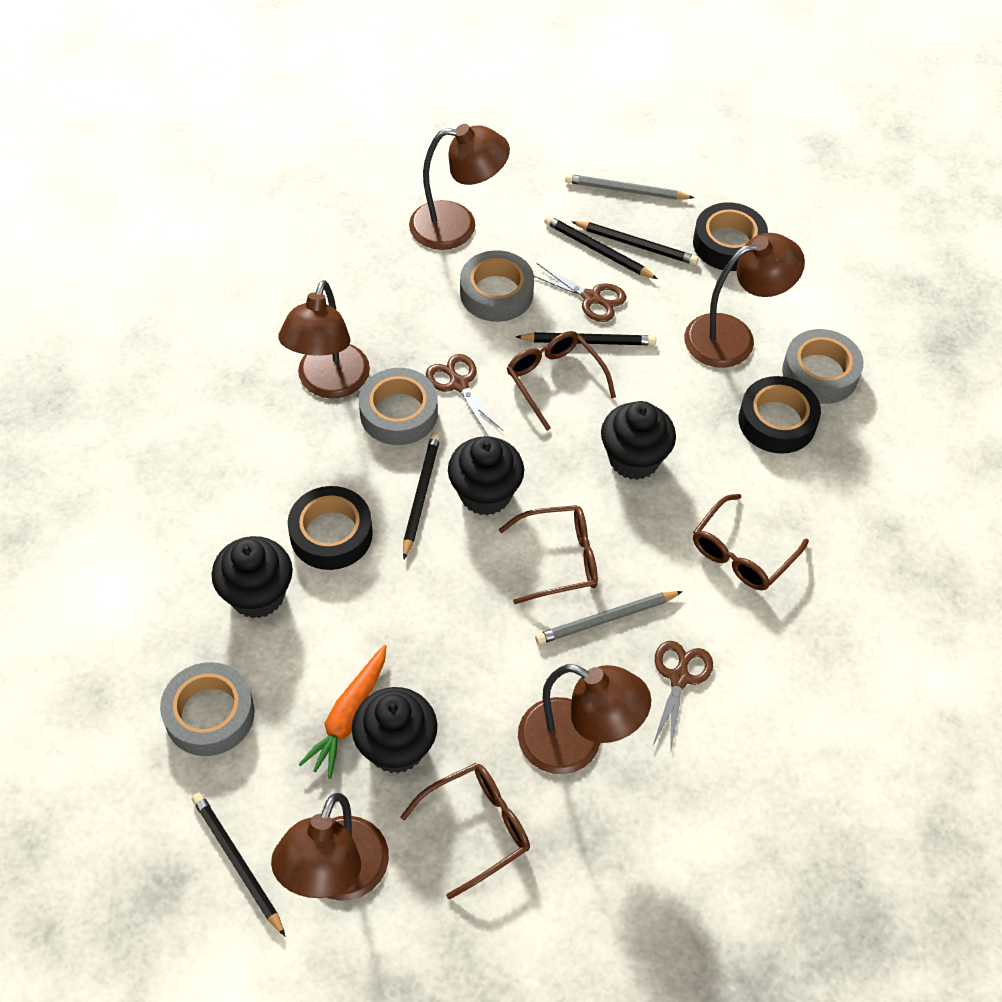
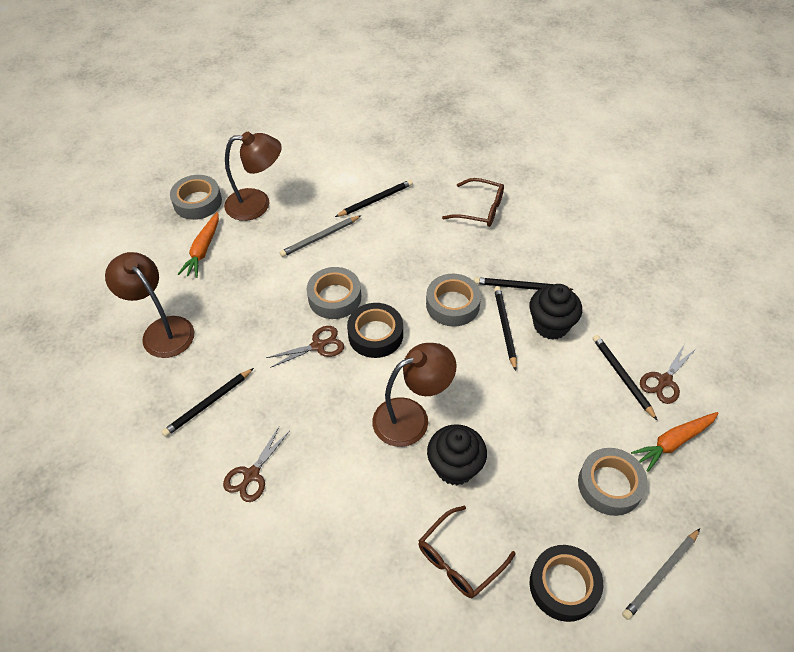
black cupcake: 4 -> 2
black tape: 3 -> 2
brown glasses: 4 -> 2
brown lamp: 5 -> 3
orange carrot: 1 -> 2

